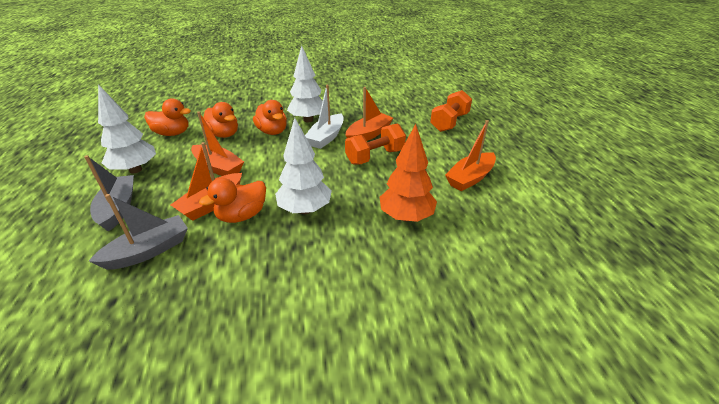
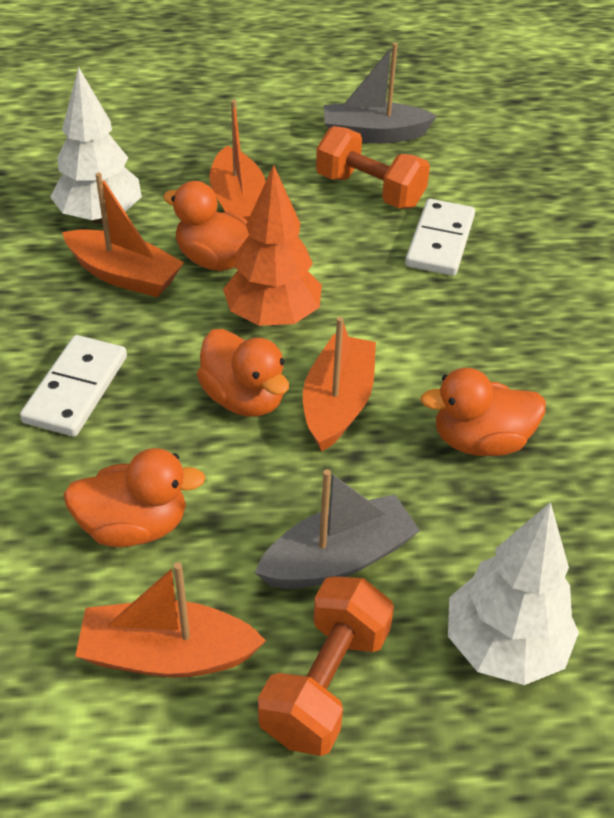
white boat: 1 -> 0
white domino: 0 -> 2
white tree: 3 -> 2

